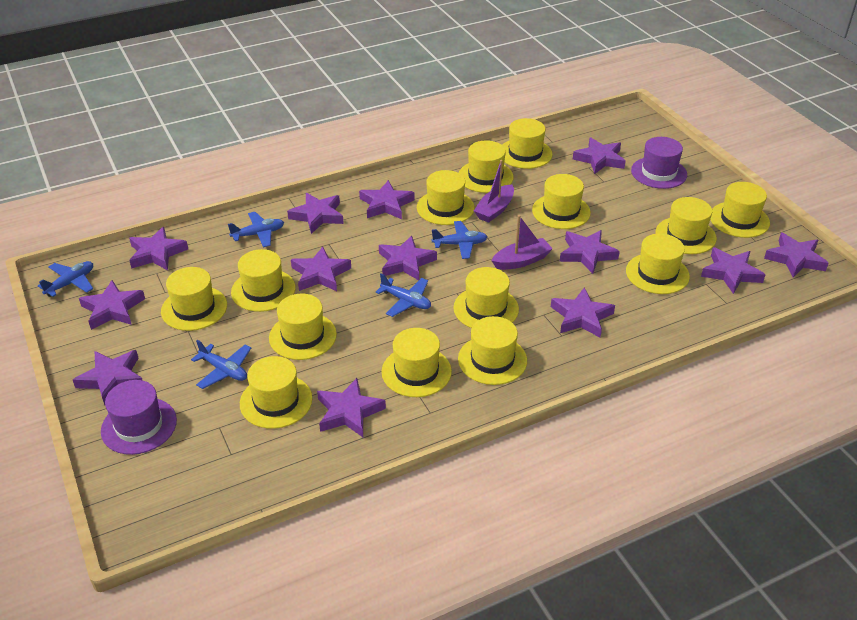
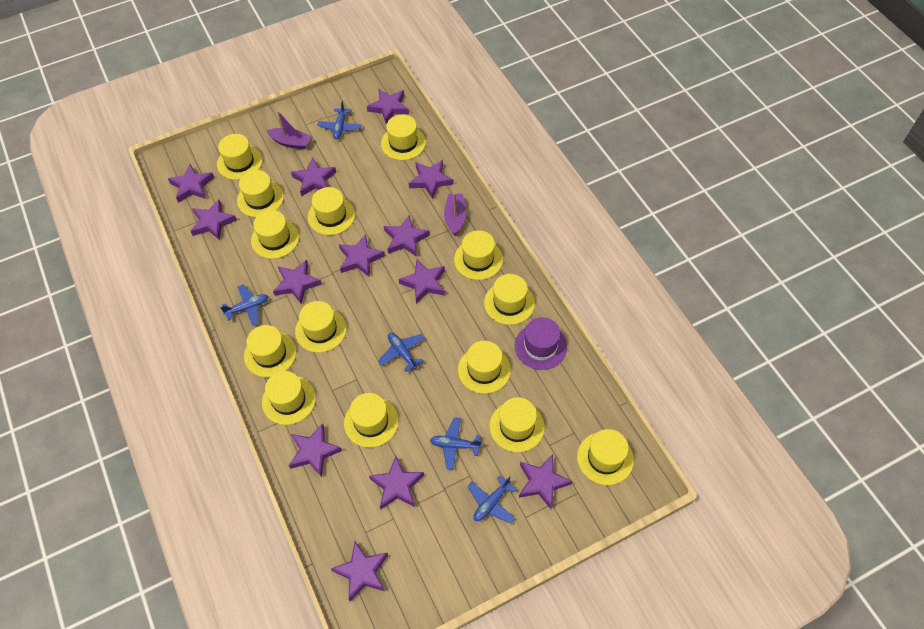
purple hat: 2 -> 1

